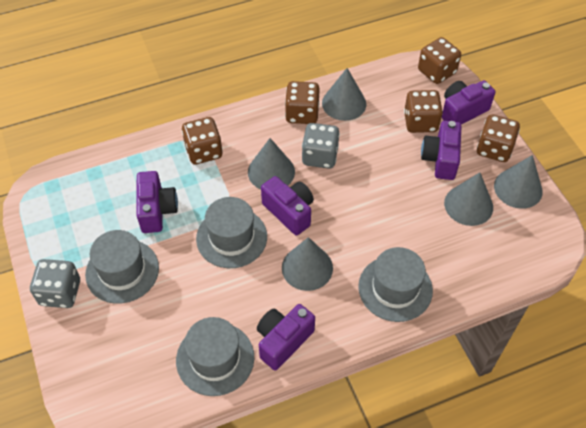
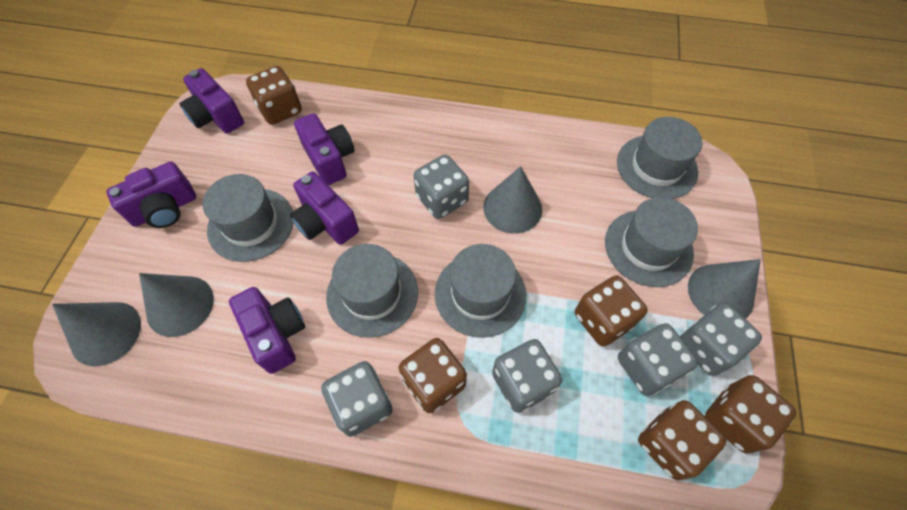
grey cone: 5 -> 4
grey dice: 2 -> 5
grey hat: 4 -> 5

